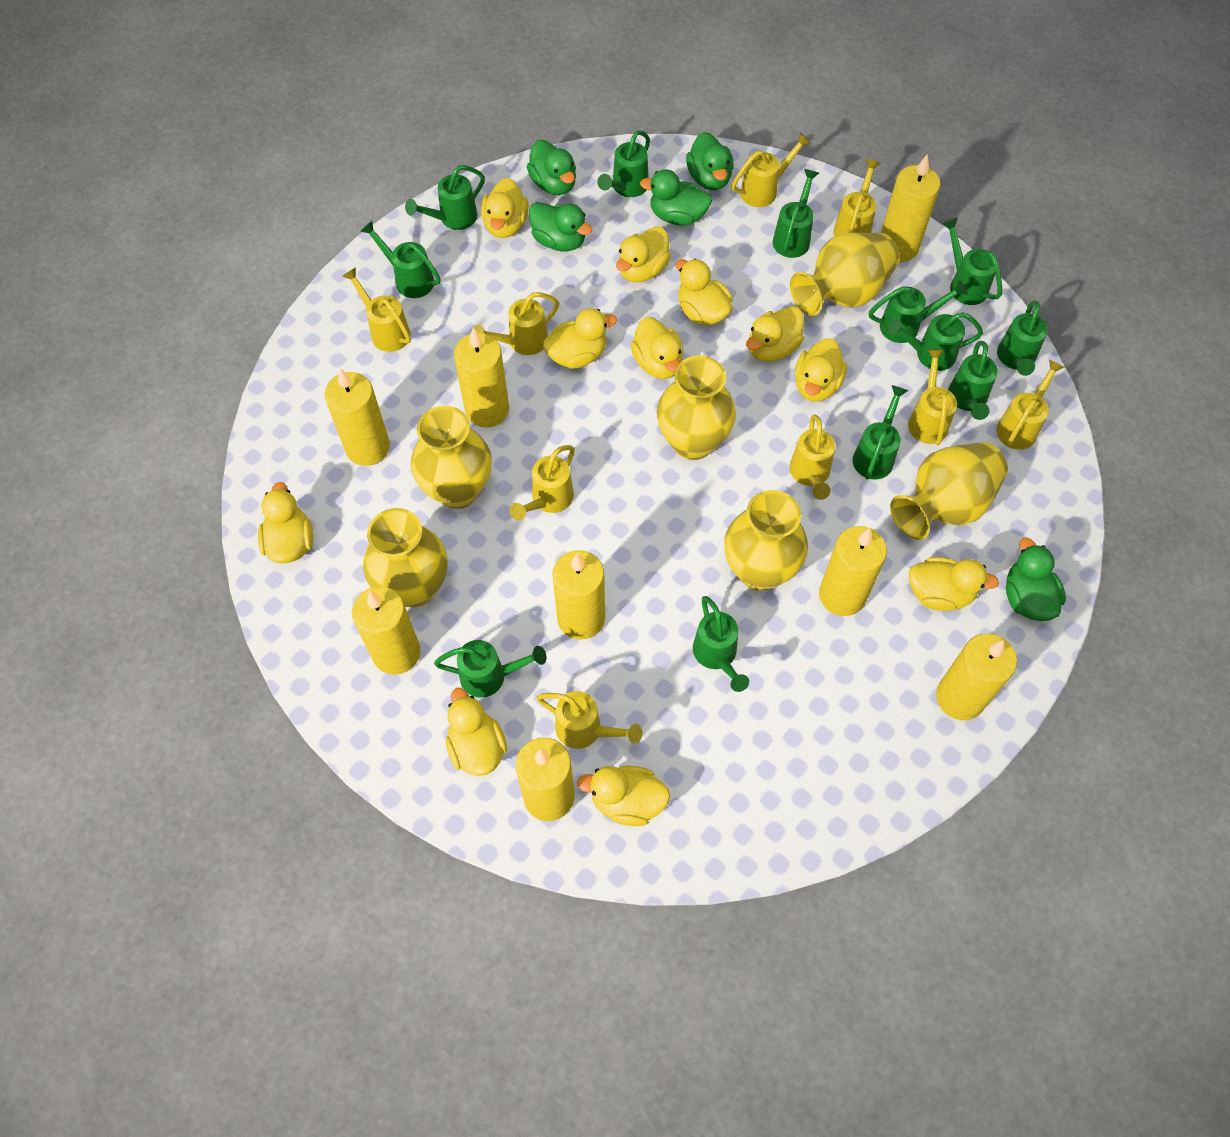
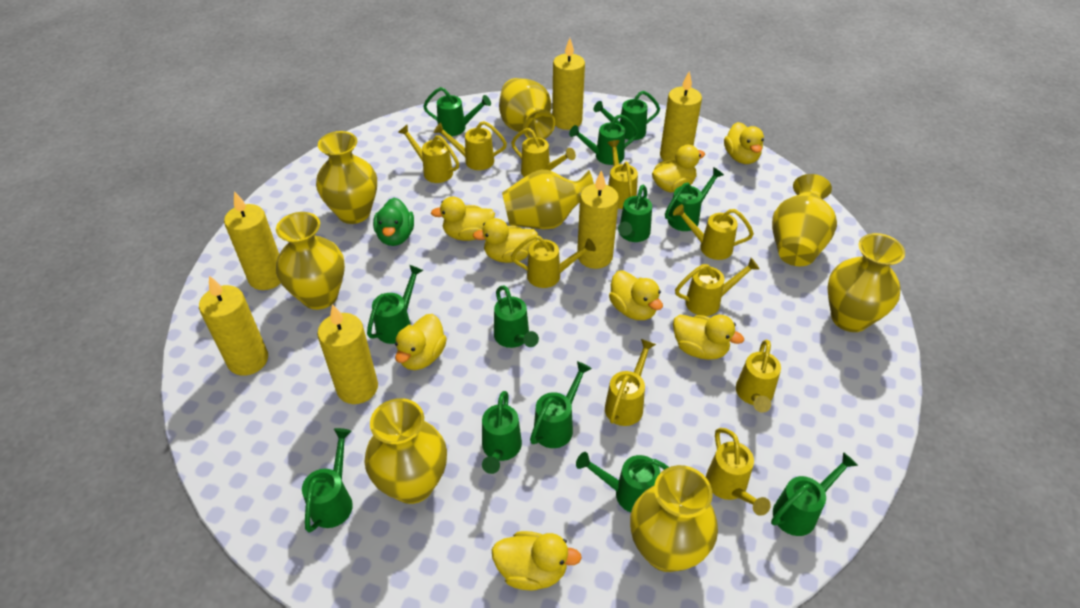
green duck: 5 -> 1
yellow candle: 8 -> 6
yellow duck: 11 -> 8
yellow vase: 6 -> 8
yellow watering can: 9 -> 10

